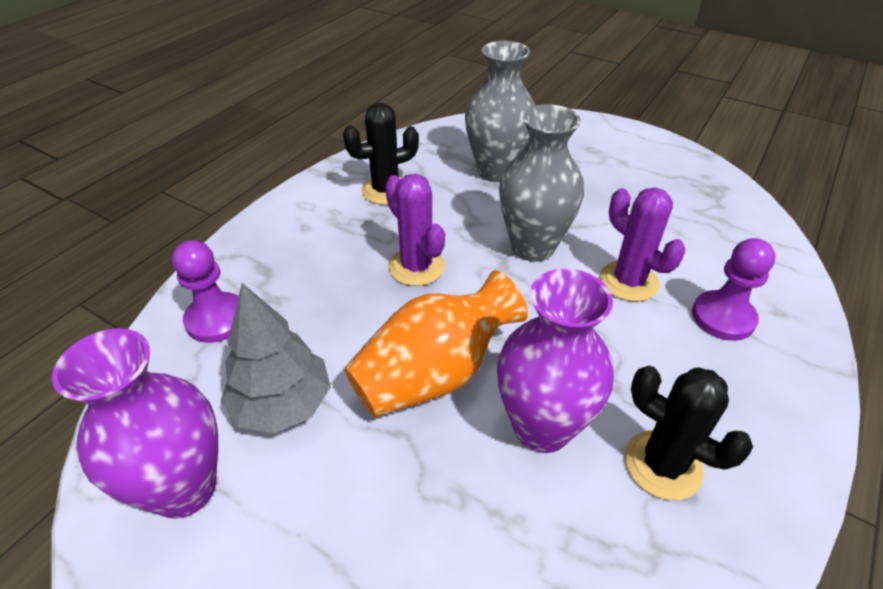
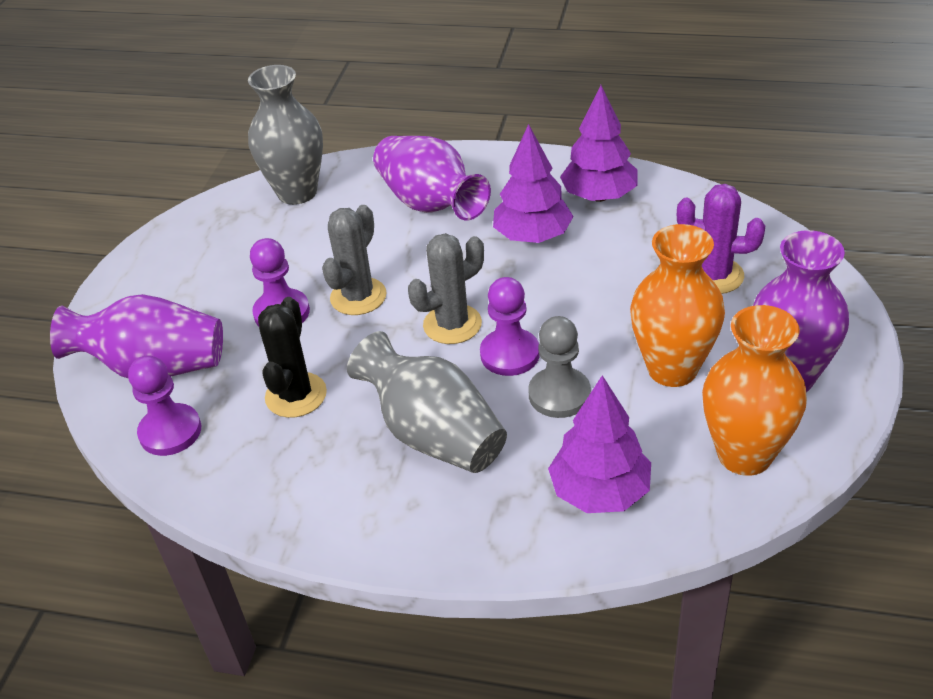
black cactus: 2 -> 1
grey cactus: 0 -> 2
grey pawn: 0 -> 1
grey tree: 1 -> 0
orange vase: 1 -> 2
purple cactus: 2 -> 1
purple pawn: 2 -> 3
purple tree: 0 -> 3
purple vase: 2 -> 3

